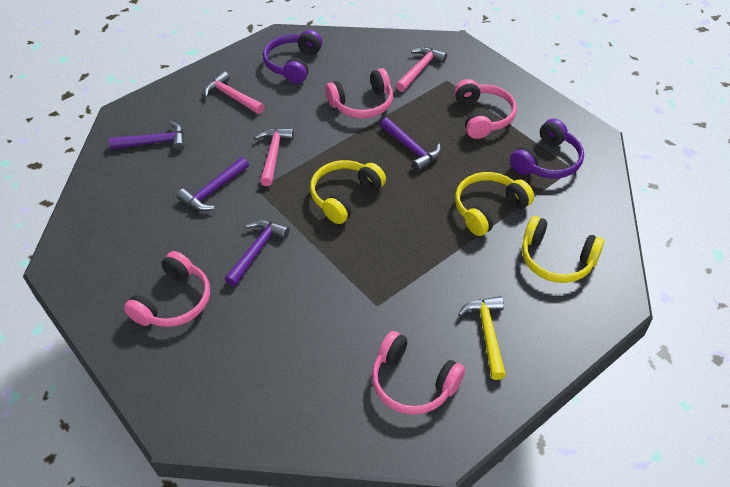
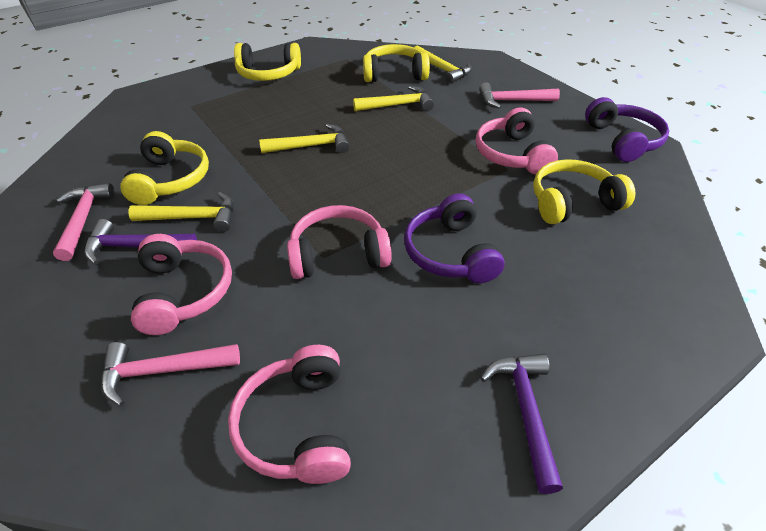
purple hammer: 4 -> 2
yellow hammer: 1 -> 4
yellow headphones: 3 -> 4

